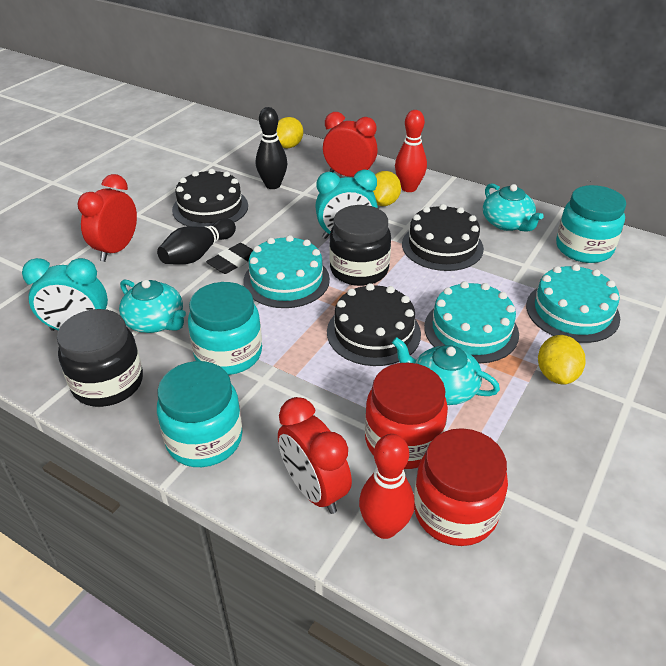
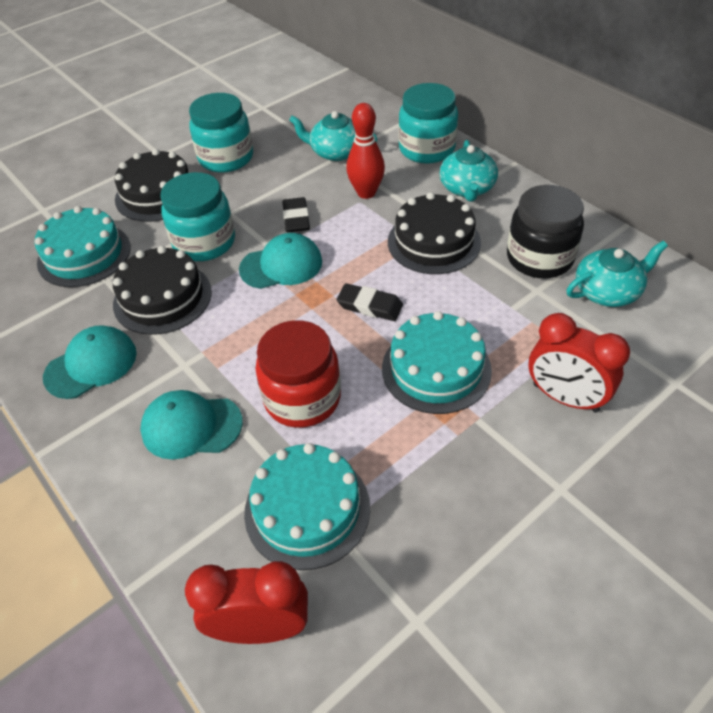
black bowling pin: 2 -> 0
black eraser: 1 -> 2
black jar: 2 -> 1
red bowling pin: 2 -> 1
red clock: 3 -> 2
red jar: 2 -> 1
turquoise cap: 0 -> 3
turquoise clock: 2 -> 0
yellow lemon: 3 -> 0

